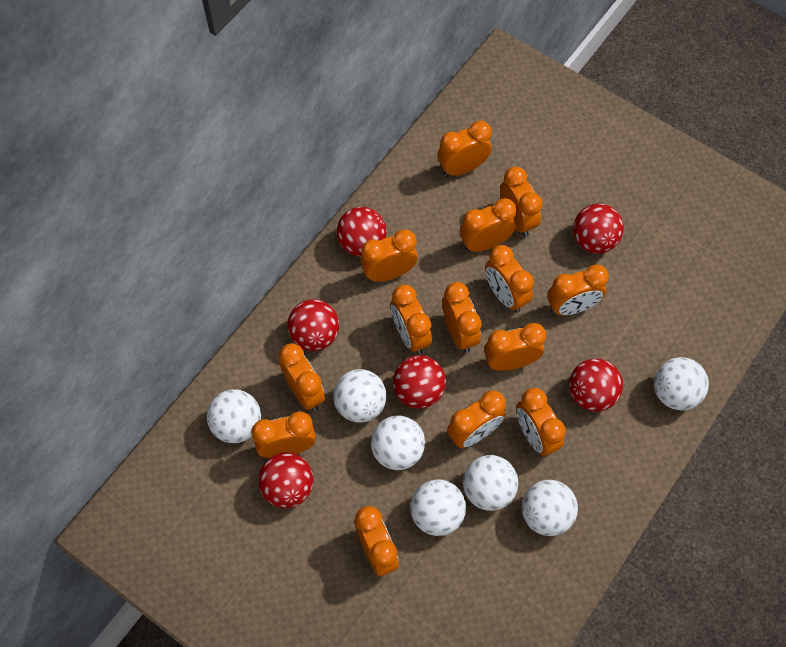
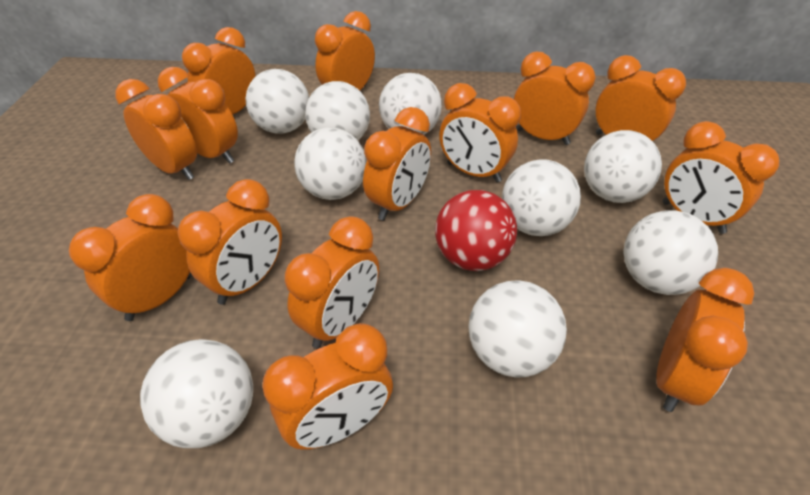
red ball: 6 -> 1
white ball: 7 -> 9

